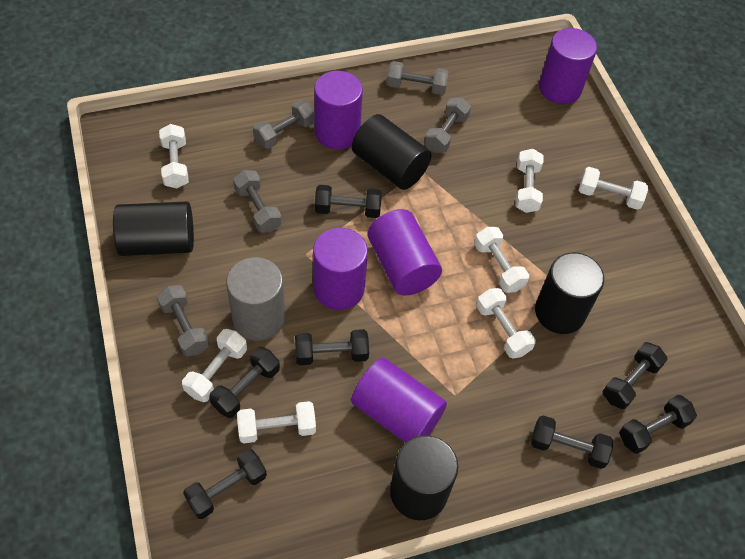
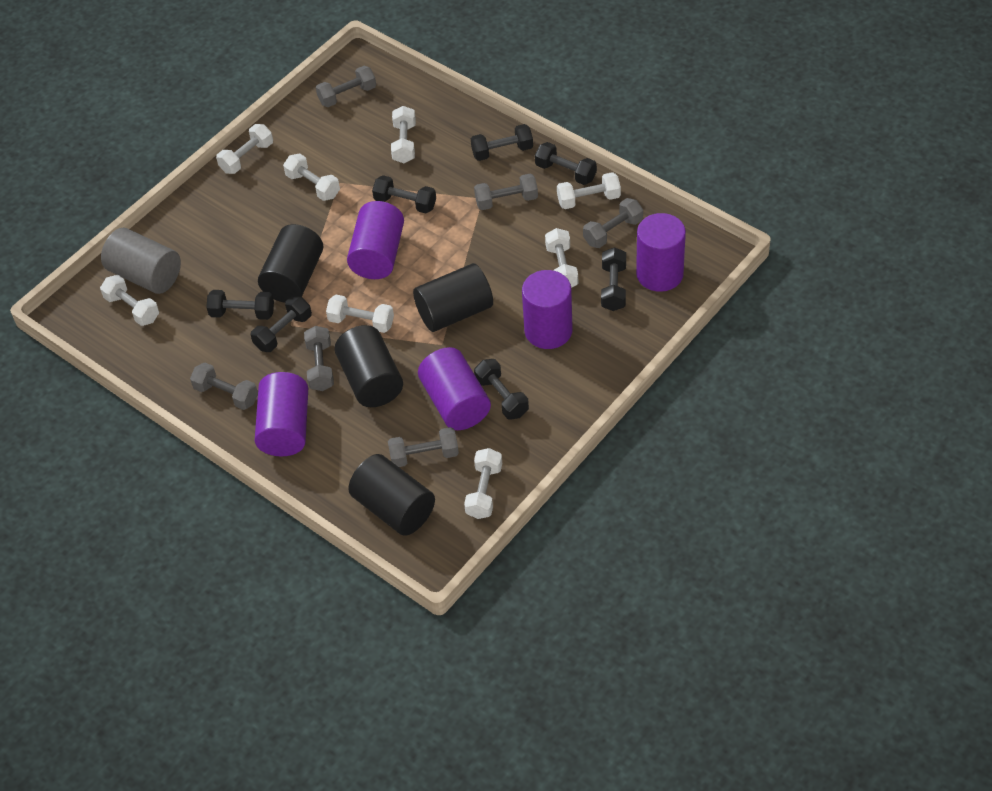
grey dumbbell: 5 -> 6
white dumbbell: 7 -> 8

